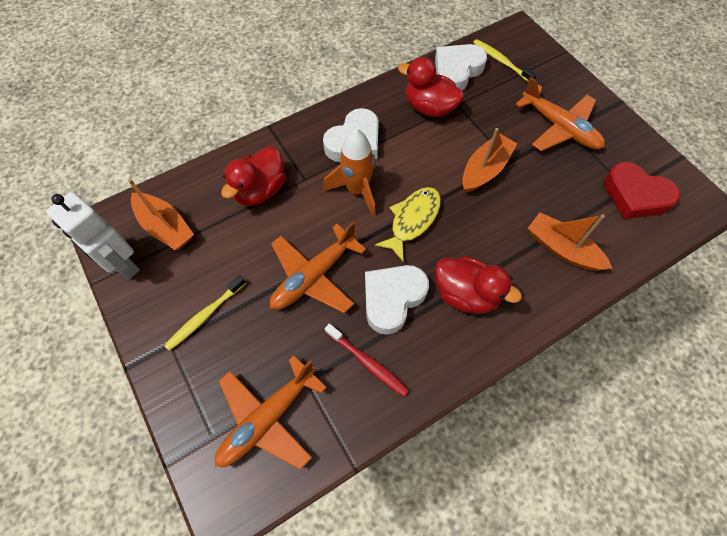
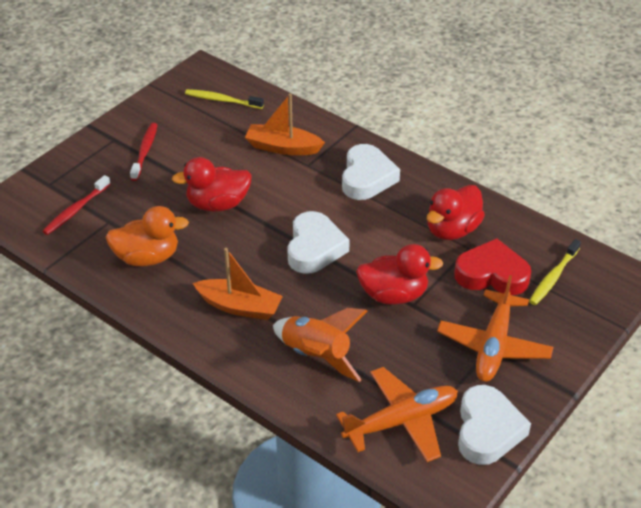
orange boat: 3 -> 2
orange duck: 0 -> 1
orange plane: 3 -> 2
red toothbrush: 1 -> 2
white robot: 1 -> 0
yellow fish: 1 -> 0

